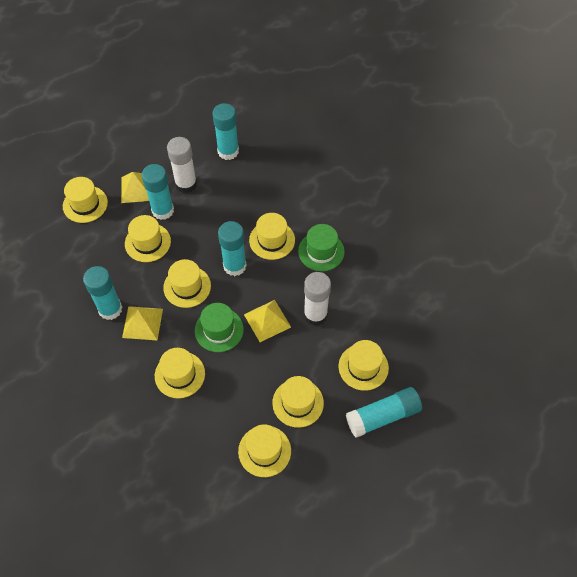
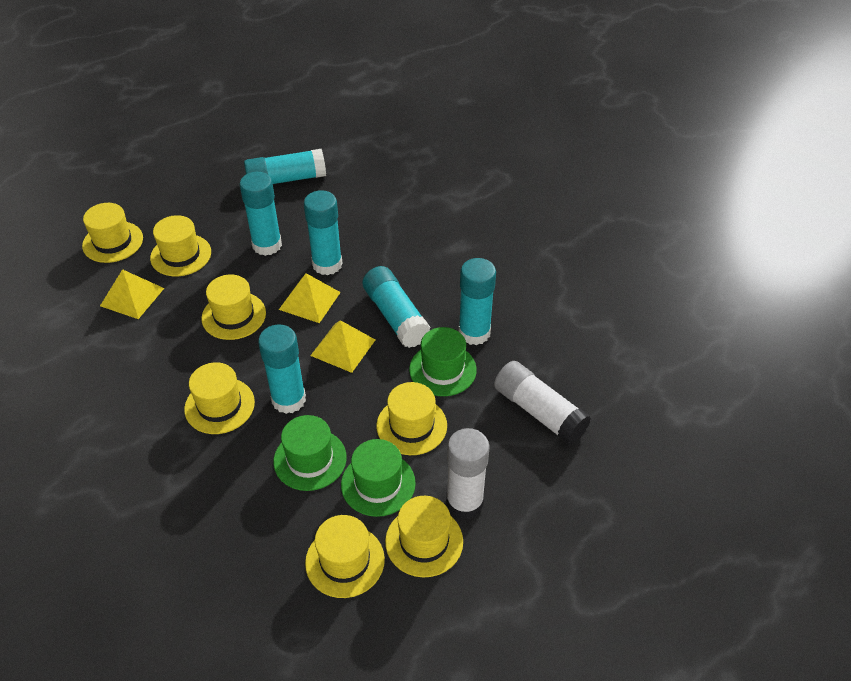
green hat: 2 -> 3
turquoise glue stick: 5 -> 6
yellow hat: 8 -> 7

